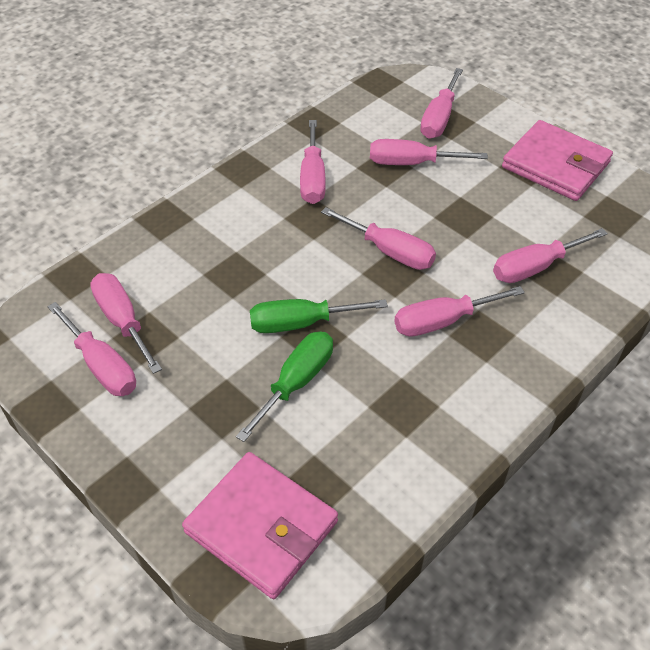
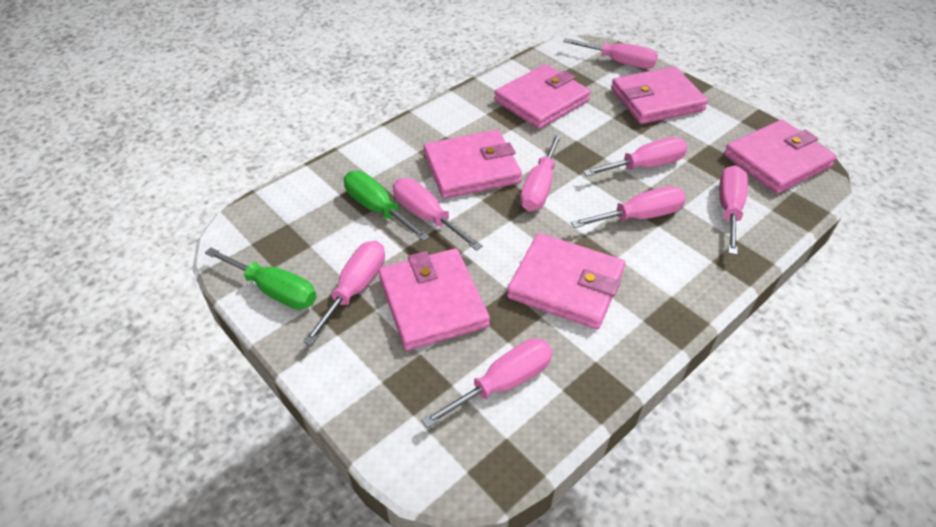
pink wallet: 2 -> 6

